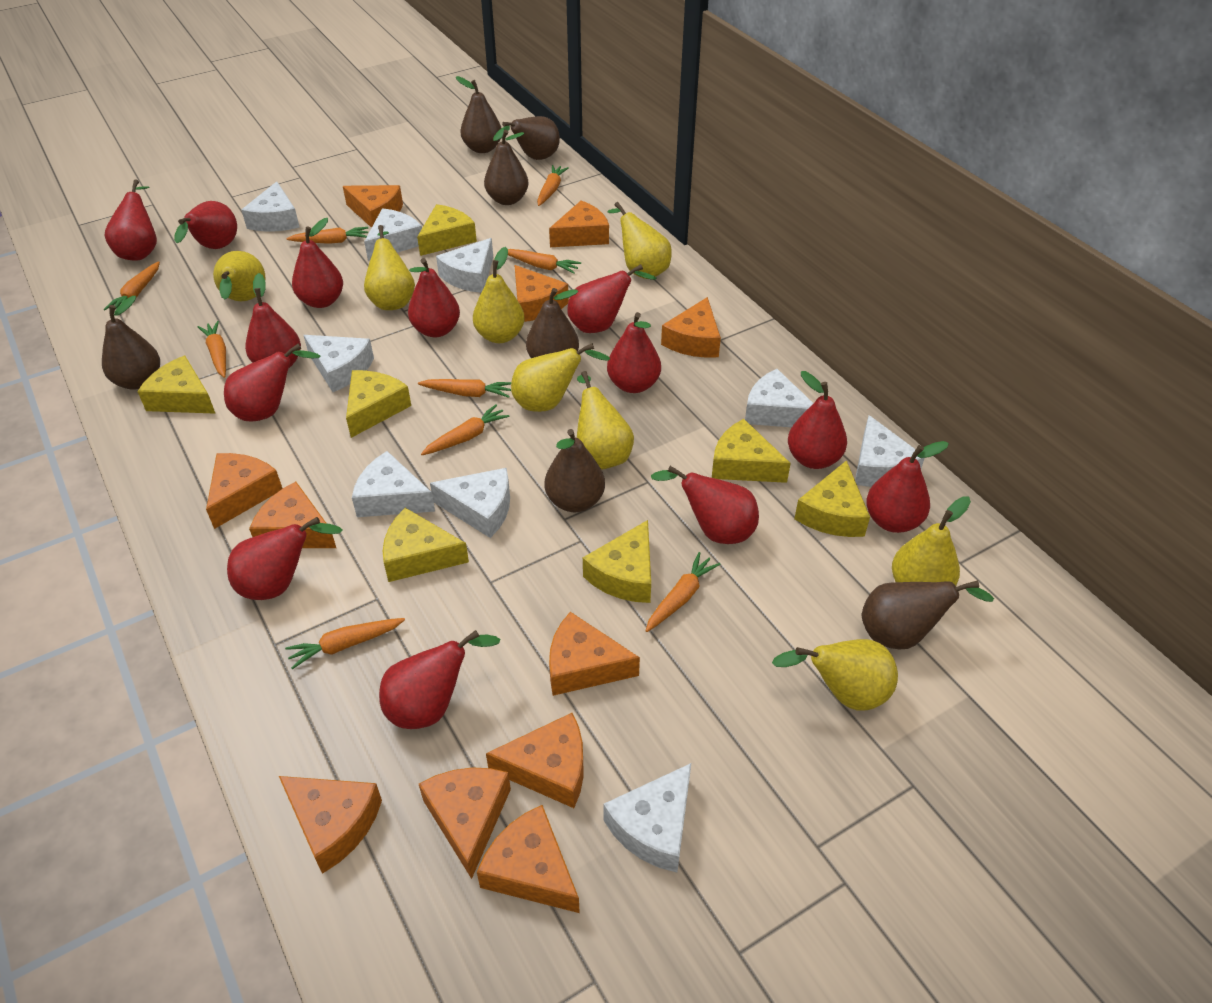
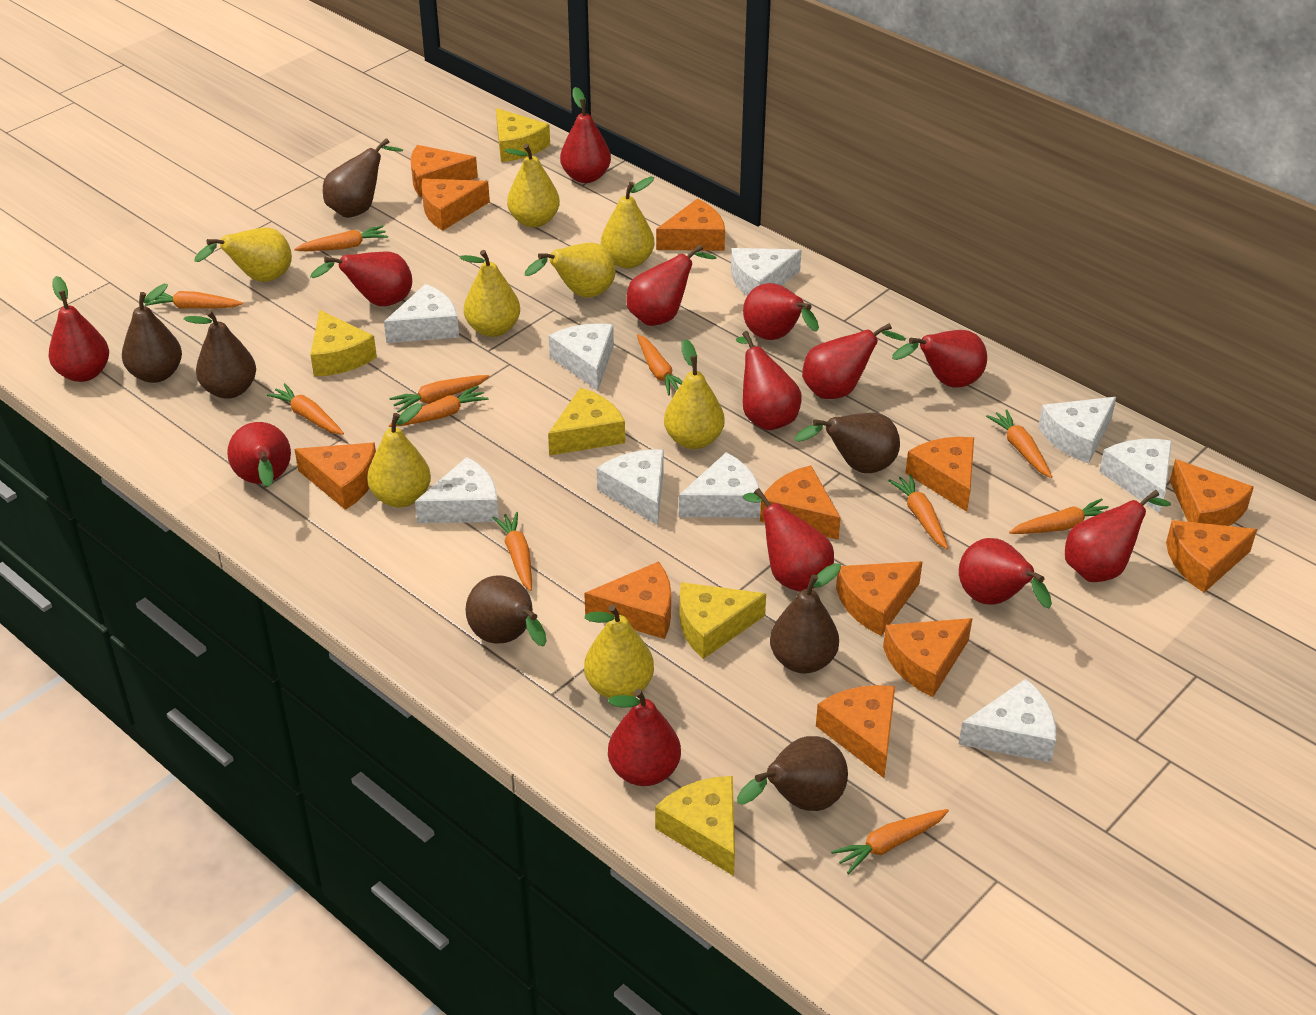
orange carrot: 9 -> 11
orange cheese: 11 -> 12
yellow cheese: 7 -> 5

